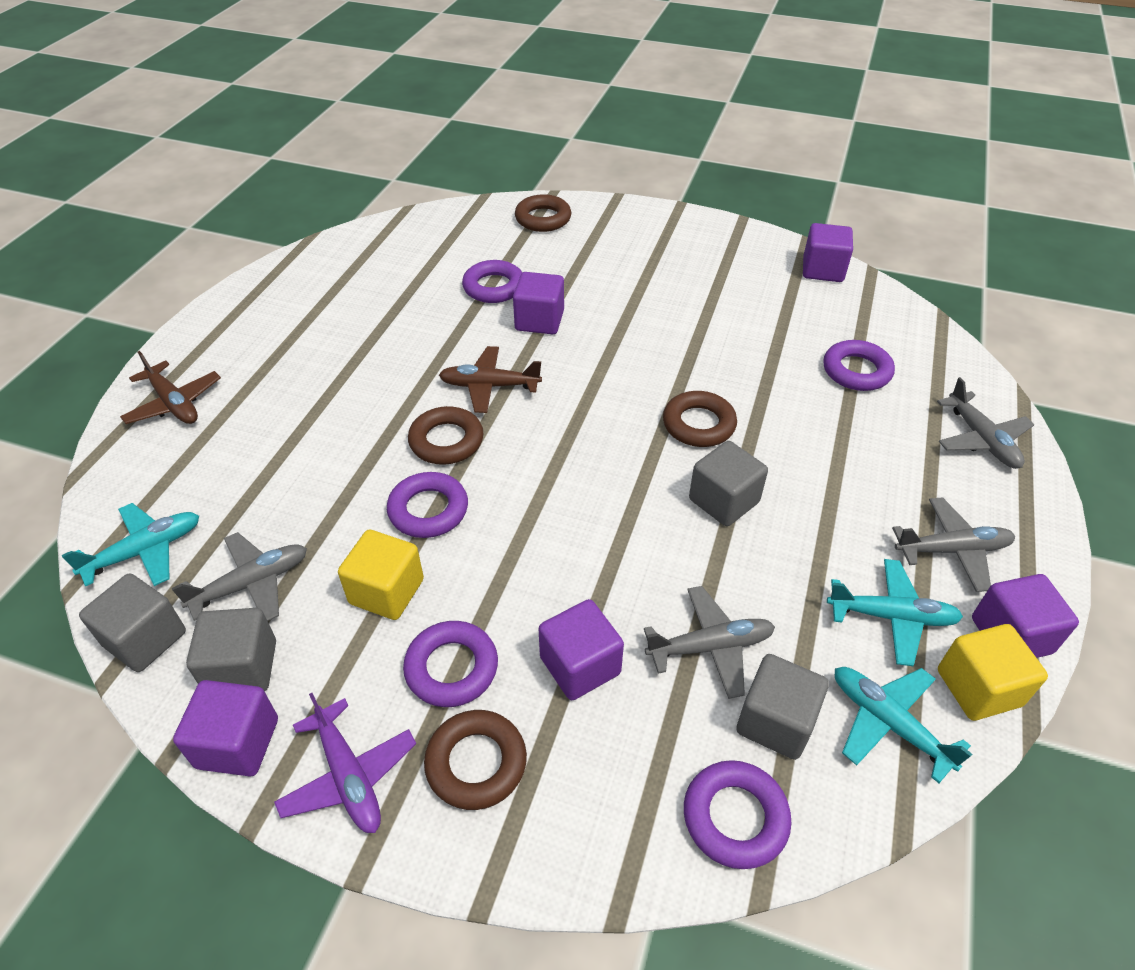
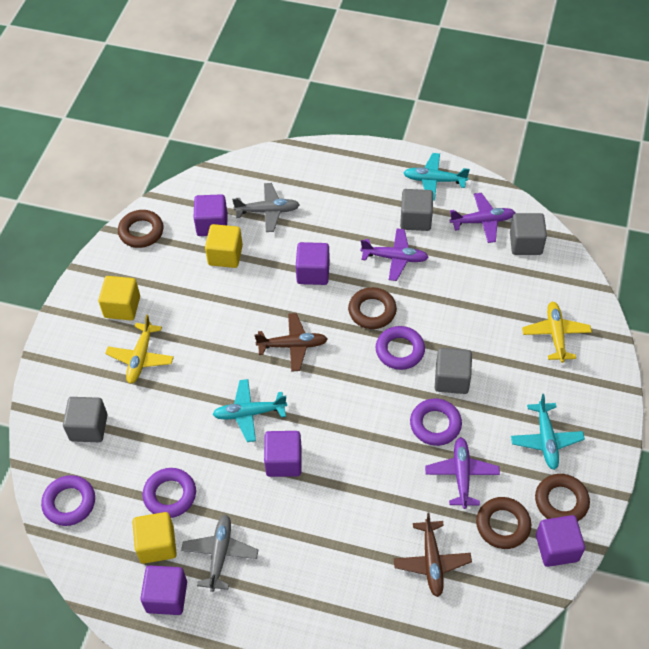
grey plane: 4 -> 2
purple plane: 1 -> 3
purple ring: 5 -> 4
yellow cube: 2 -> 3
yellow plane: 0 -> 2

